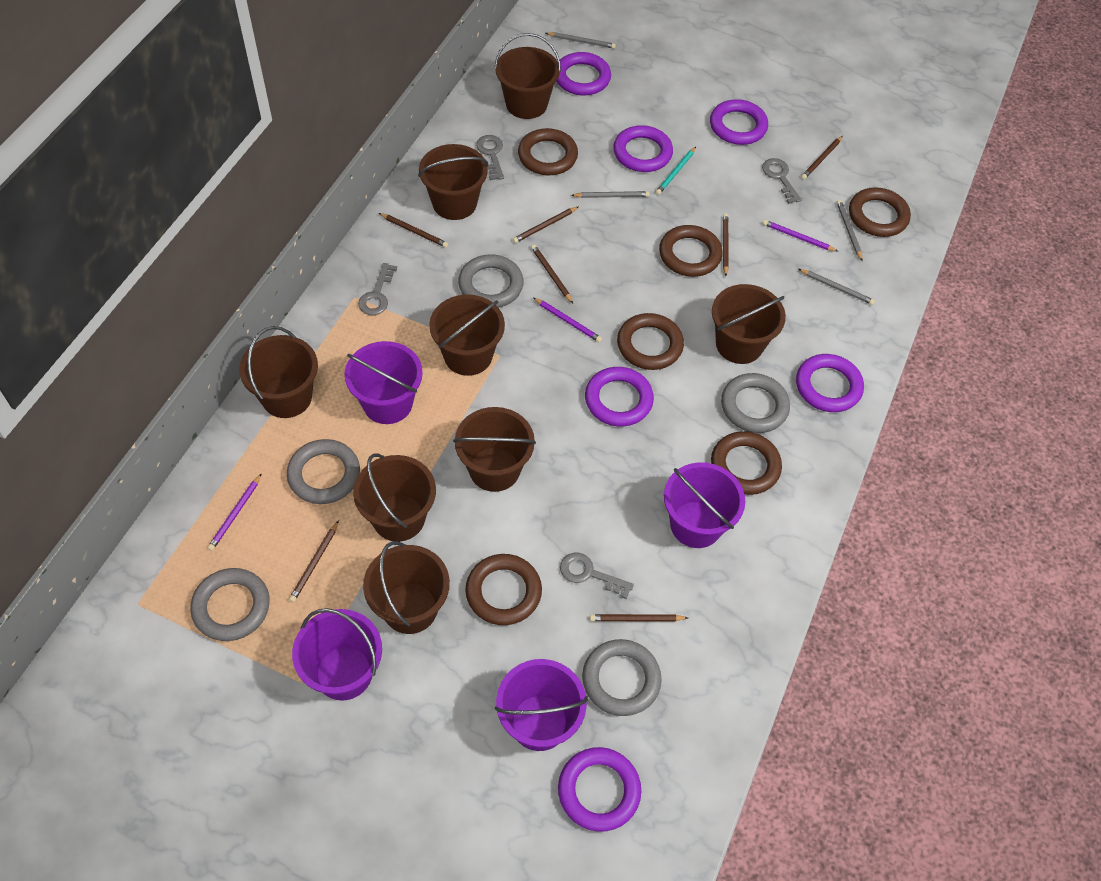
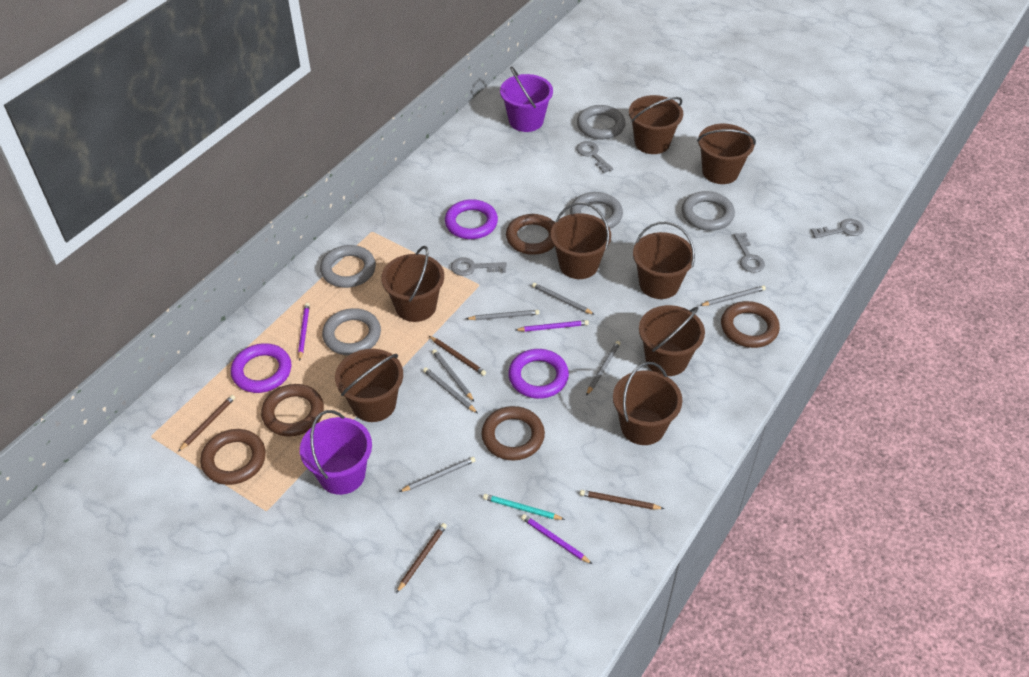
brown pencil: 7 -> 4
brown ring: 6 -> 5
grey pencil: 4 -> 7
purple bucket: 4 -> 2
purple ring: 6 -> 3

